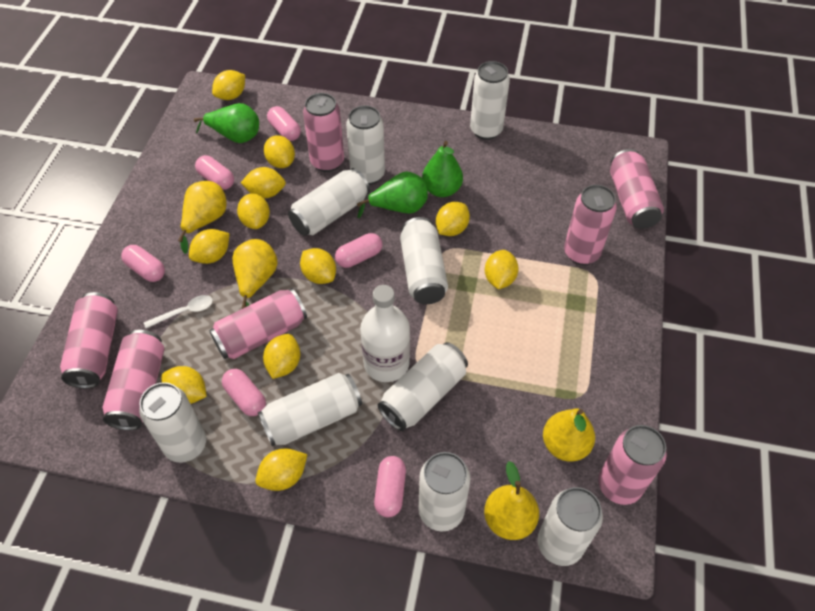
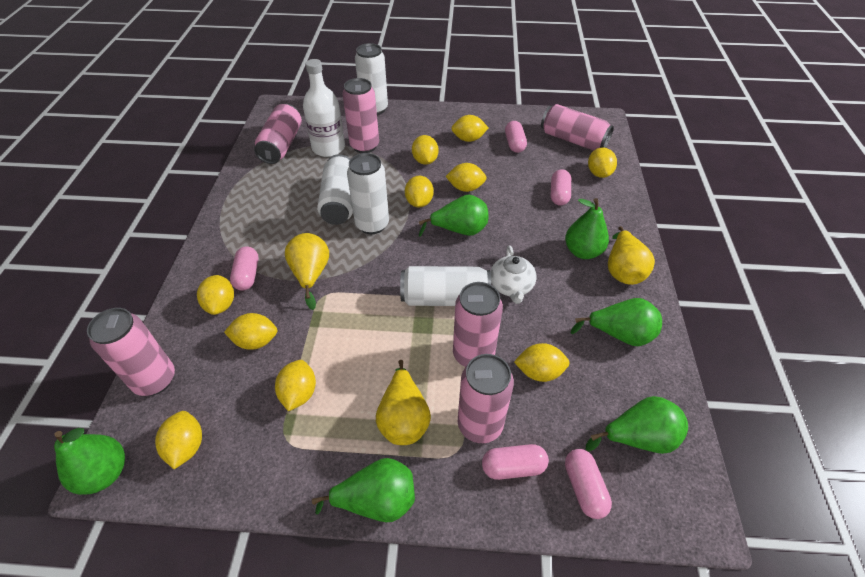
green pear: 3 -> 6
pink can: 7 -> 6
pink capsule: 6 -> 5
white can: 9 -> 4
white spoon: 1 -> 0
white teapot: 0 -> 1
yellow lemon: 11 -> 10
yellow pear: 4 -> 3

